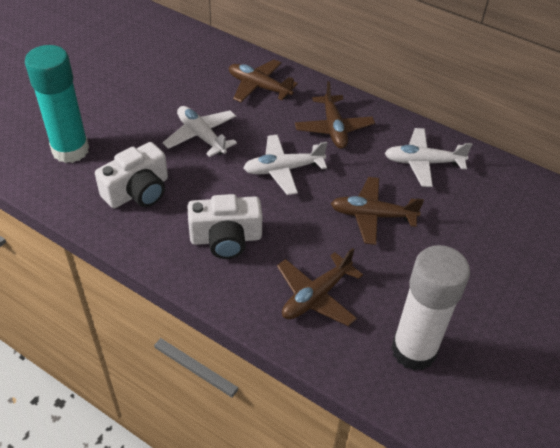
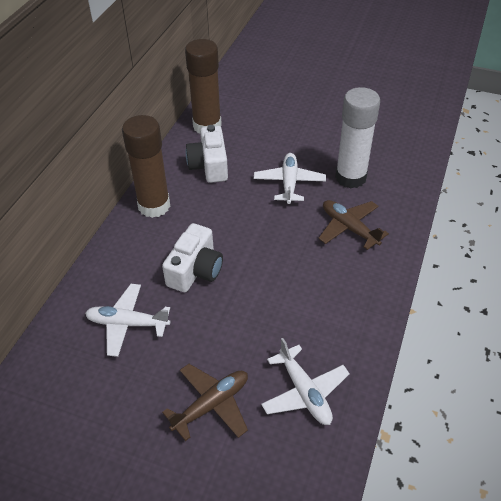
brown glue stick: 0 -> 2
brown plane: 4 -> 2
turquoise glue stick: 1 -> 0

